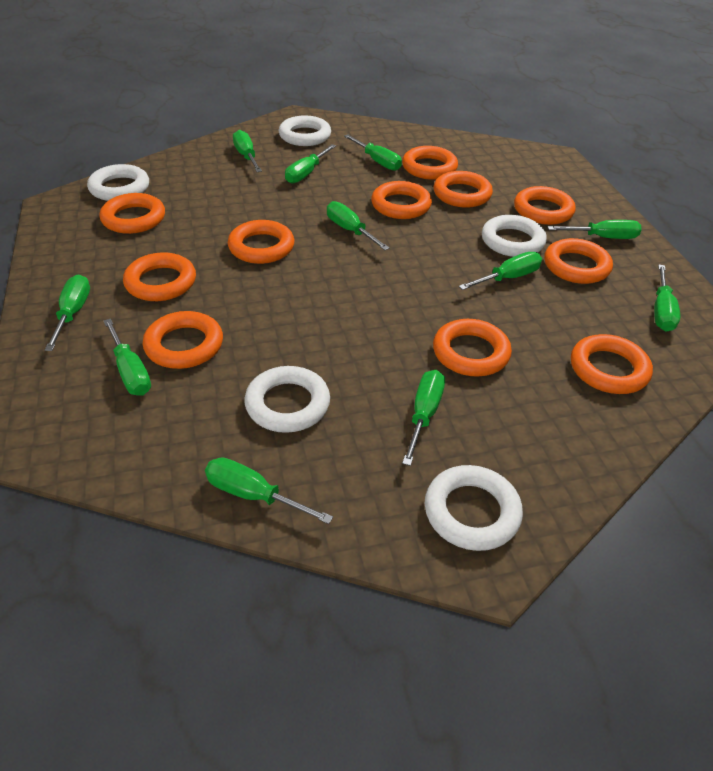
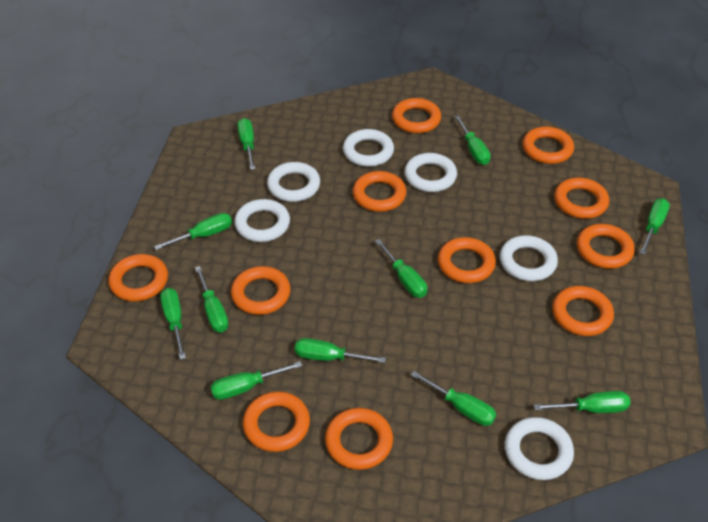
white ring: 5 -> 6

